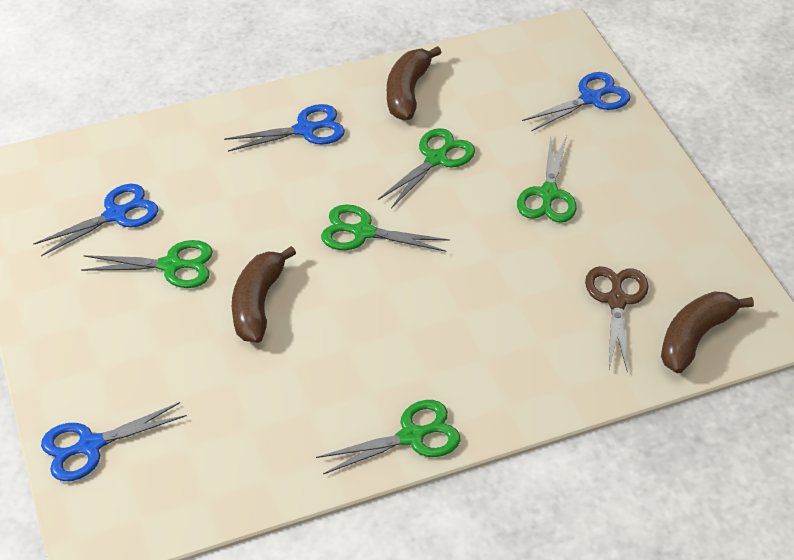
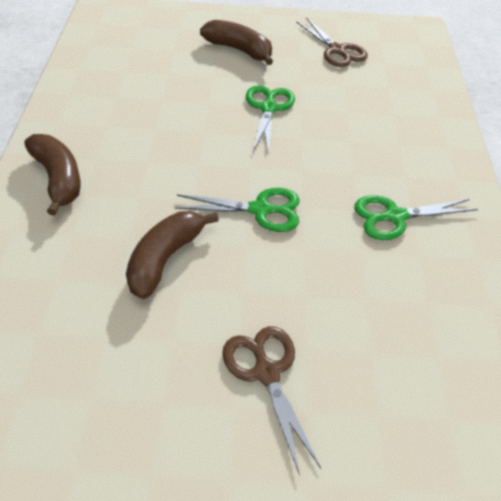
blue scissors: 4 -> 0
brown scissors: 1 -> 2
green scissors: 5 -> 3

